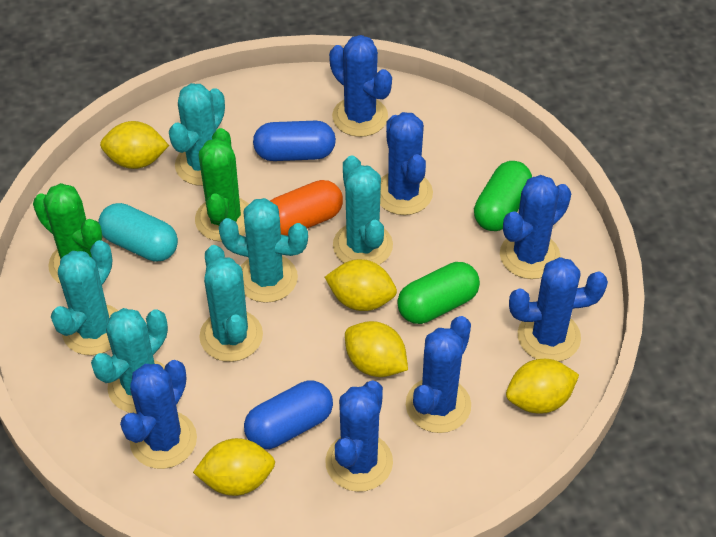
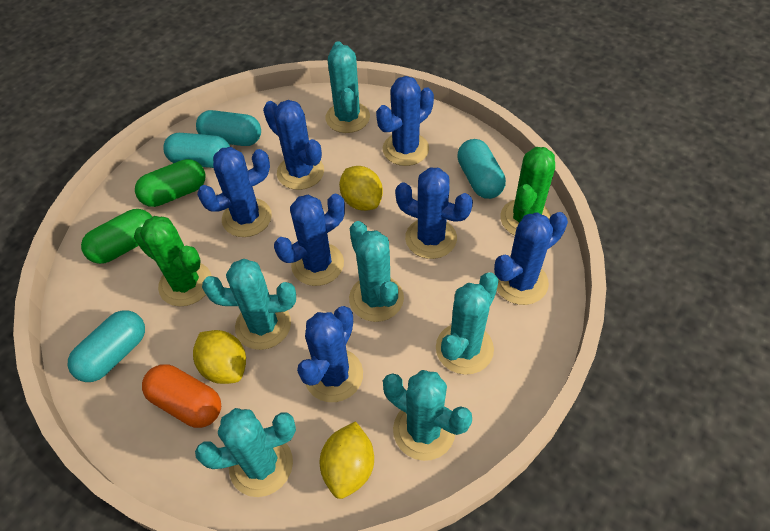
blue capsule: 2 -> 0
turquoise capsule: 1 -> 4
yellow lemon: 5 -> 3

